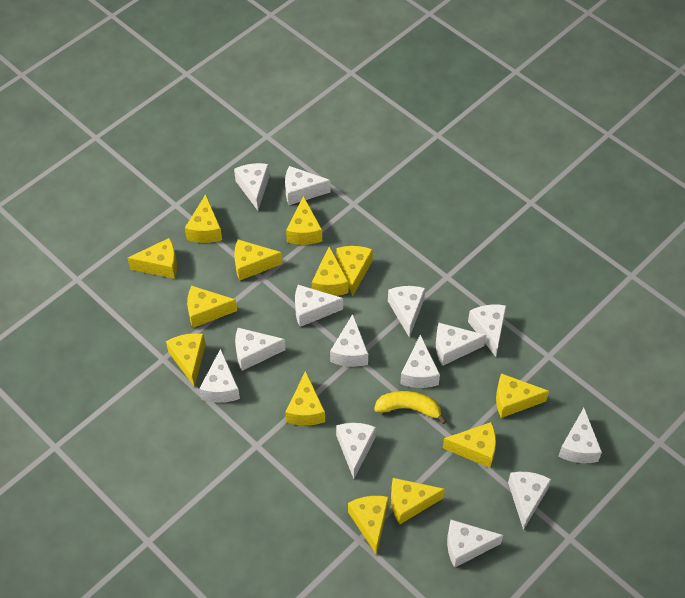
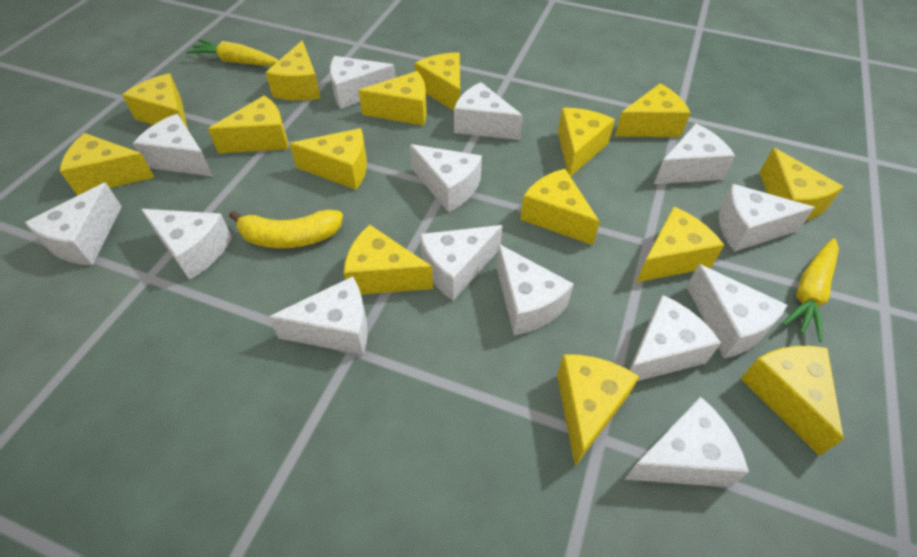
yellow carrot: 0 -> 2
yellow cheese: 13 -> 15

